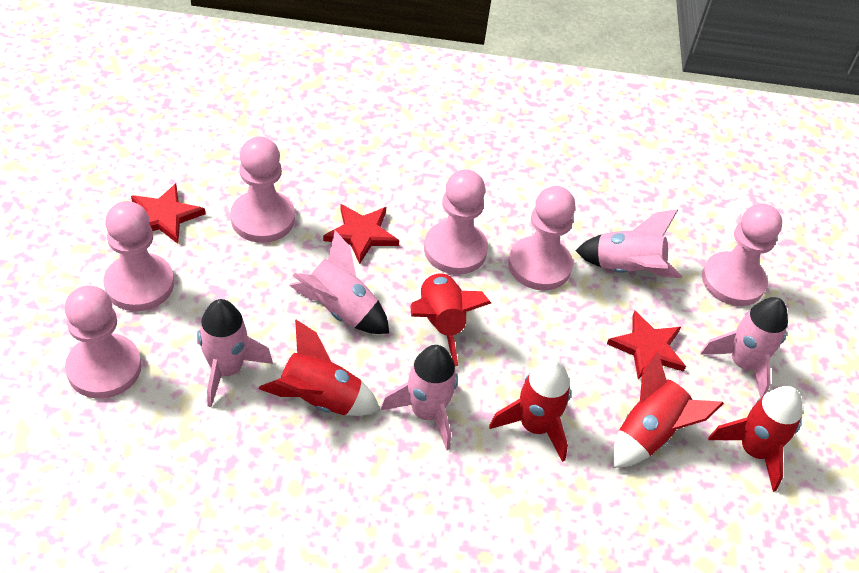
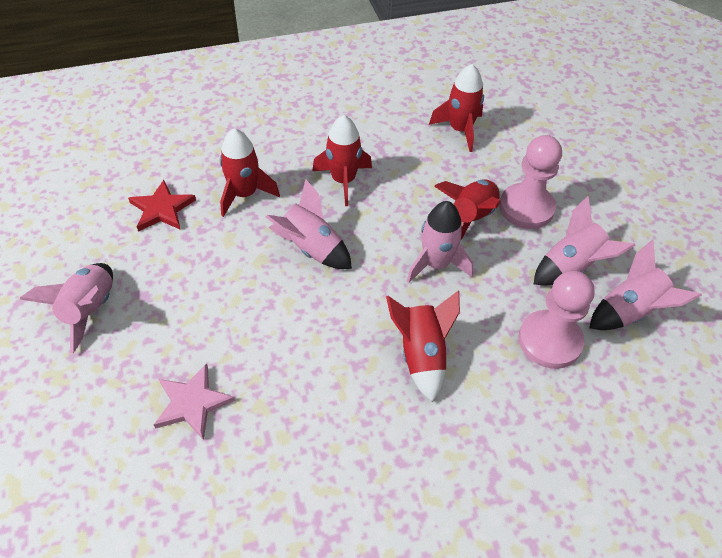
pink pawn: 6 -> 2
pink star: 0 -> 1
red star: 3 -> 1

